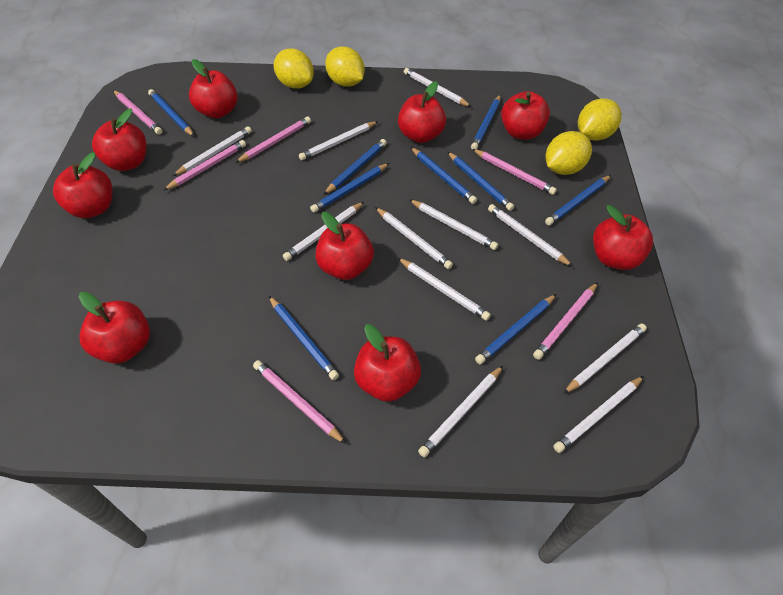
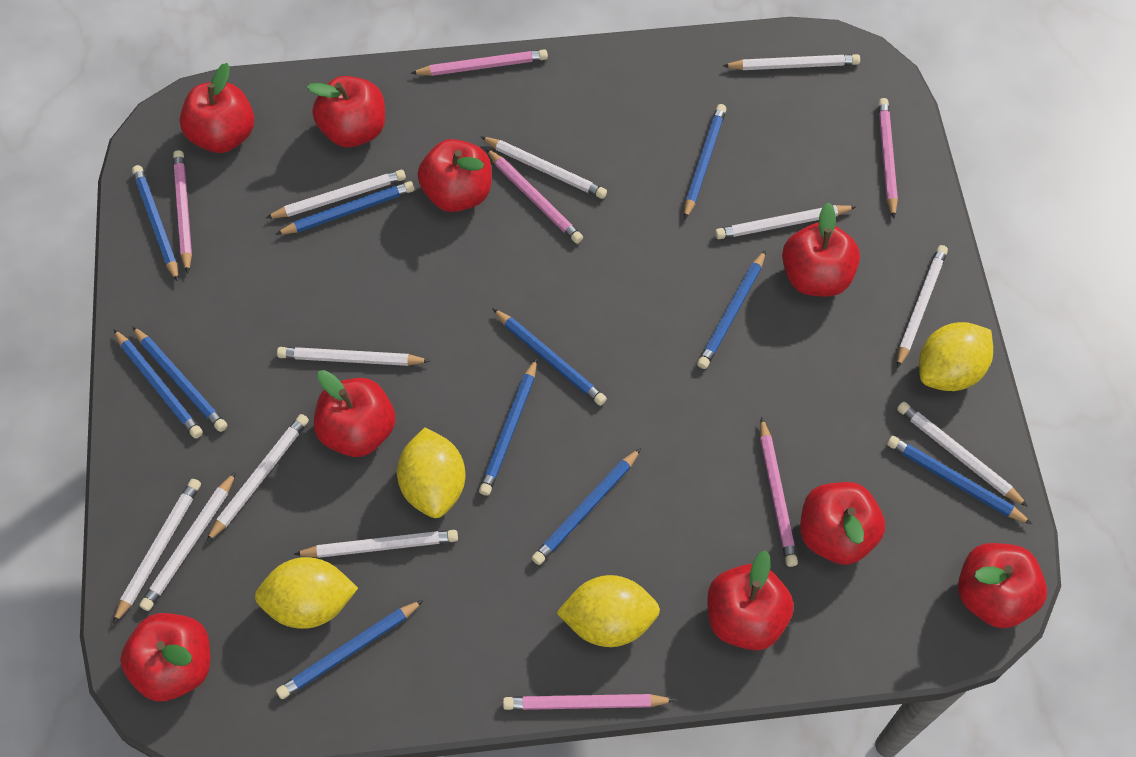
blue pencil: 9 -> 11

